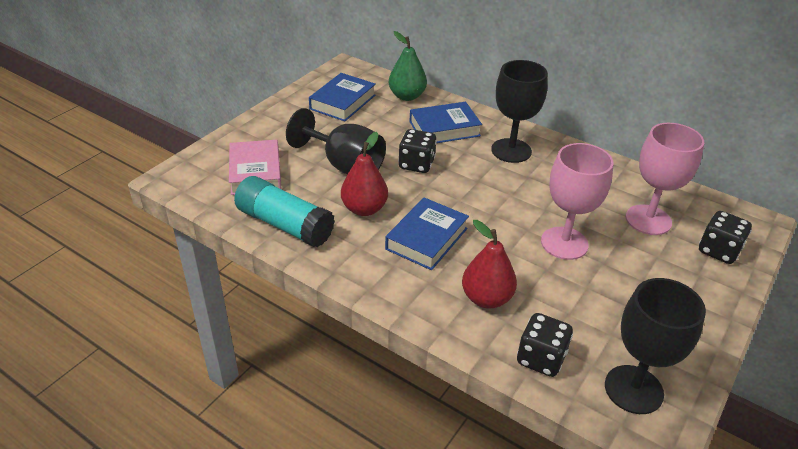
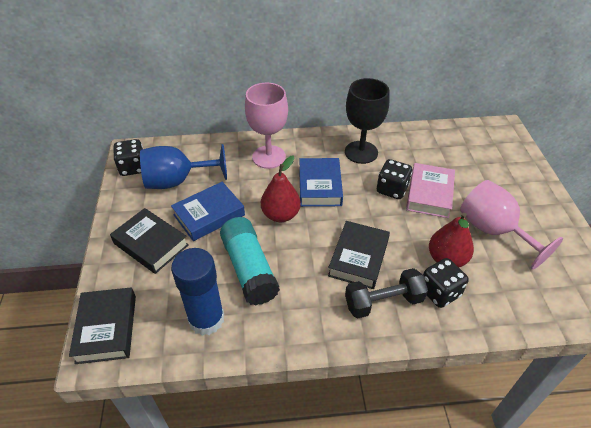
black book: 0 -> 3
black dumbbell: 0 -> 1
black goblet: 3 -> 1
blue book: 3 -> 2
blue glue stick: 0 -> 1
blue goblet: 0 -> 1
green pear: 1 -> 0

